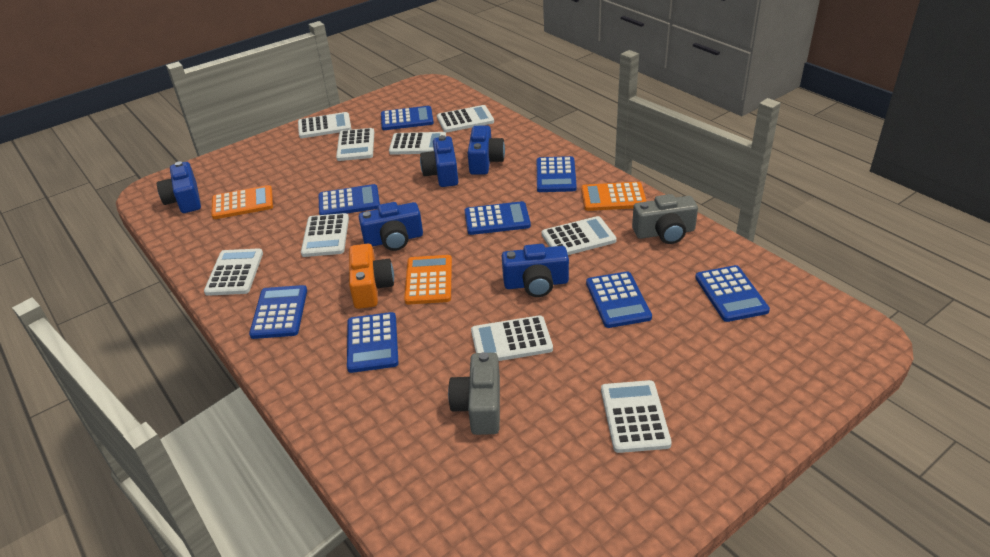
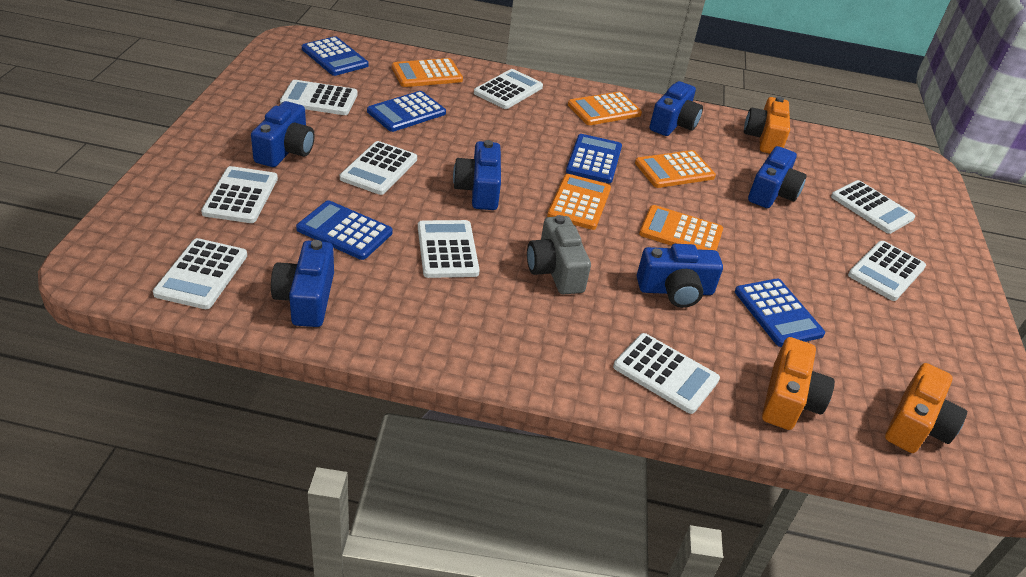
blue calculator: 8 -> 5
blue camera: 5 -> 6
grey camera: 2 -> 1
orange calculator: 3 -> 5
orange camera: 1 -> 3

